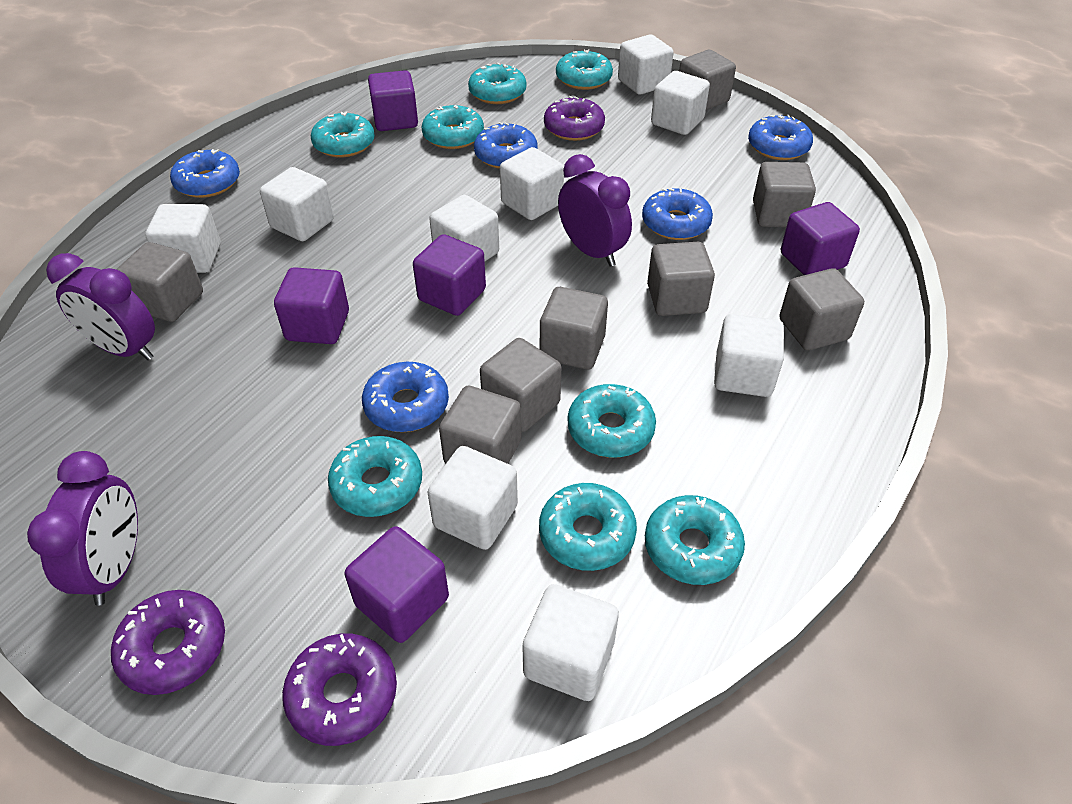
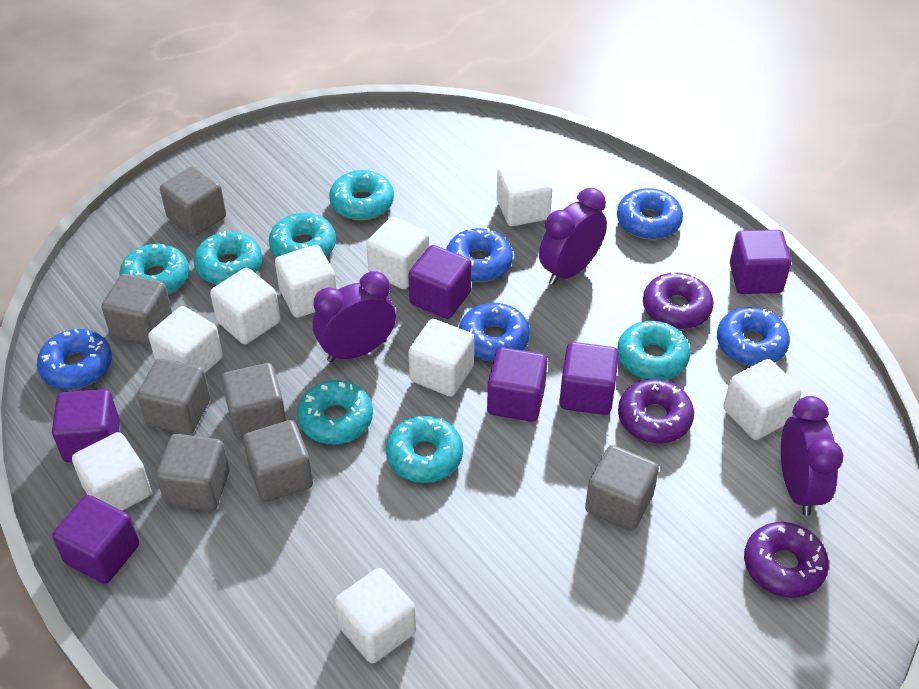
grey cube: 8 -> 7
purple cube: 5 -> 6
turquoise donut: 8 -> 7

